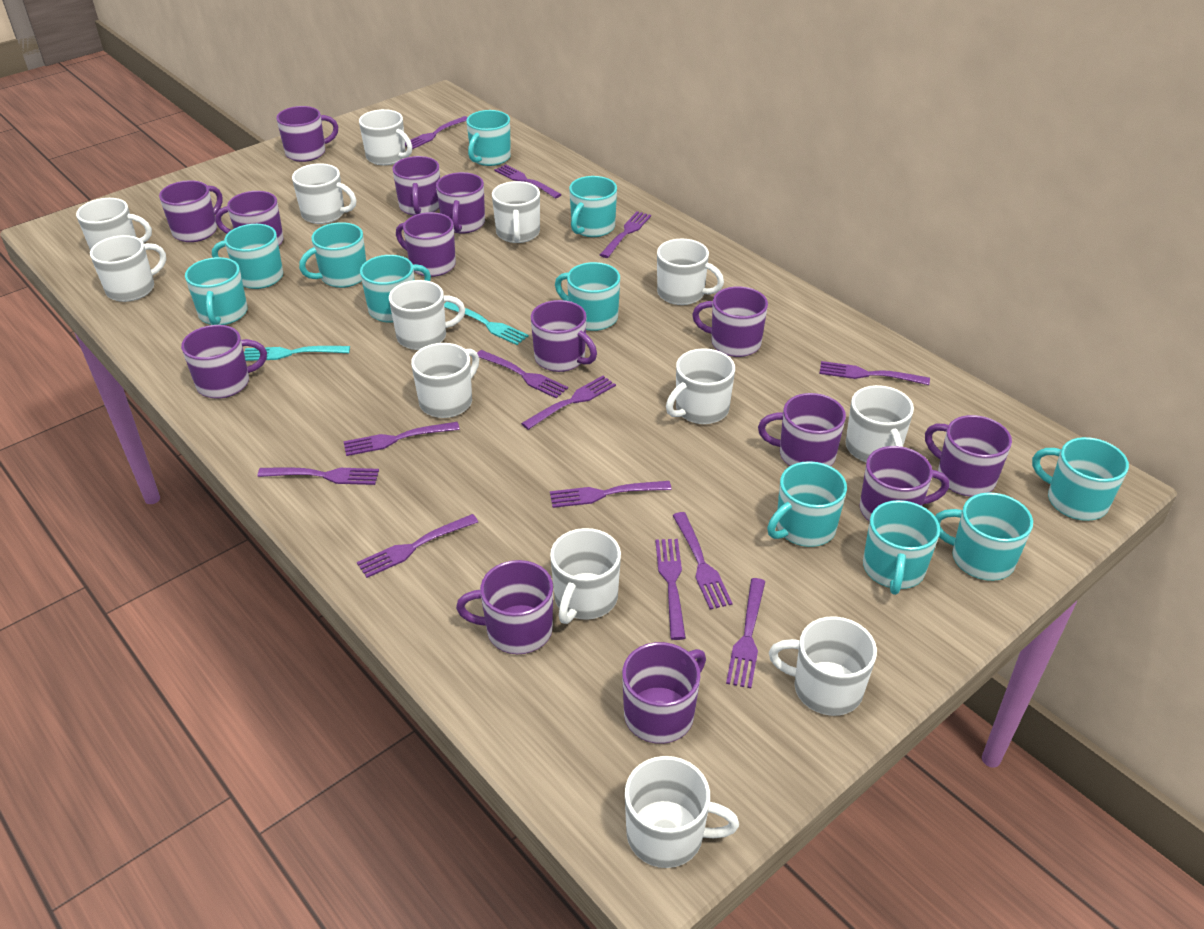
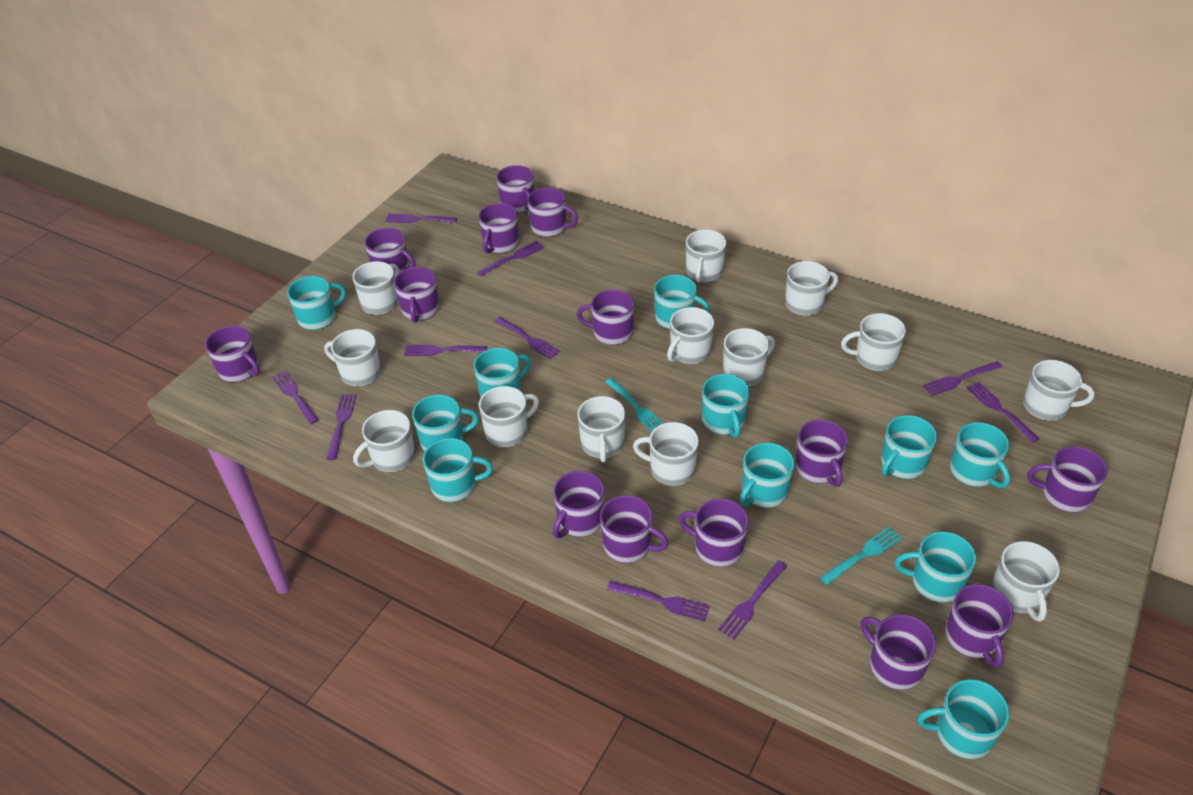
purple fork: 13 -> 10

